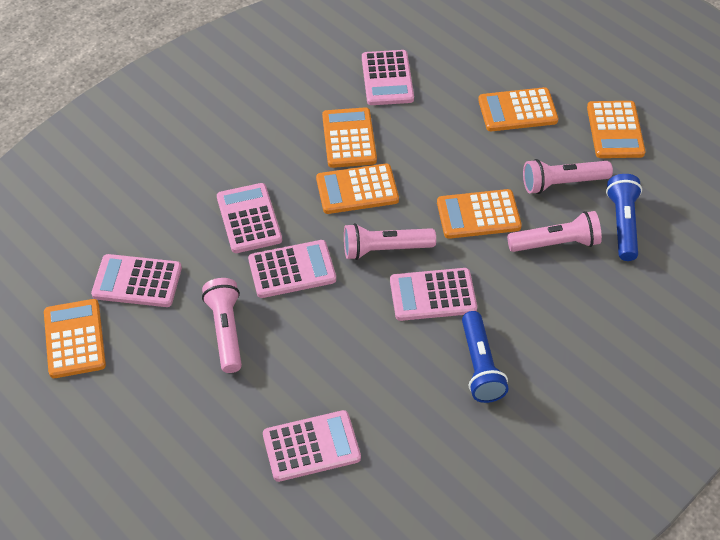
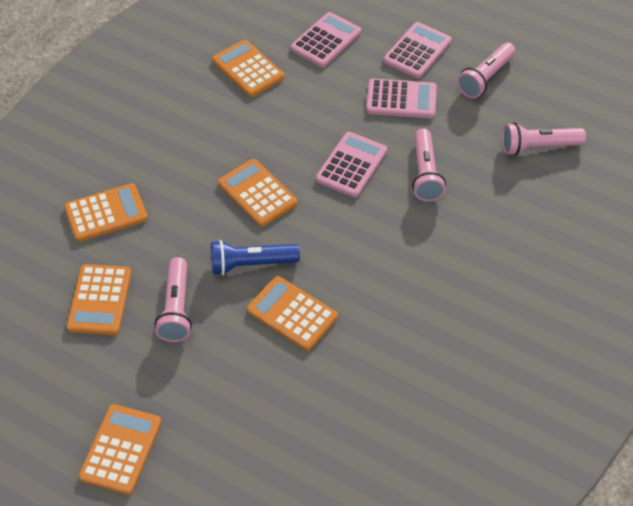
blue flashlight: 2 -> 1
pink calculator: 6 -> 4

